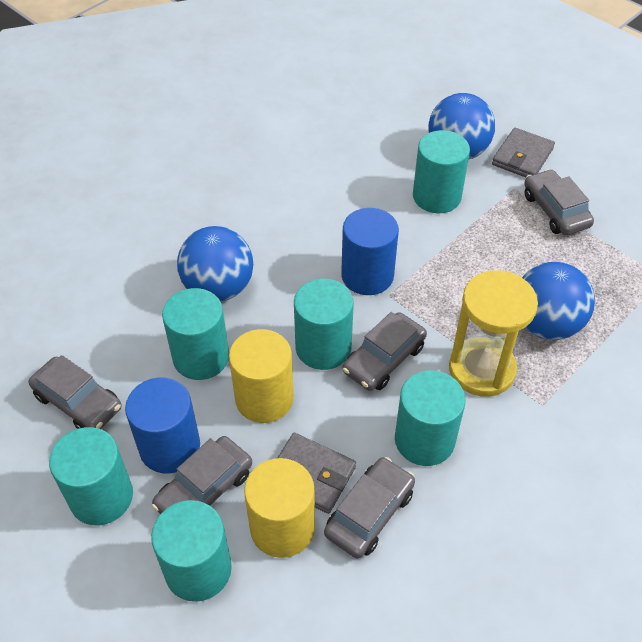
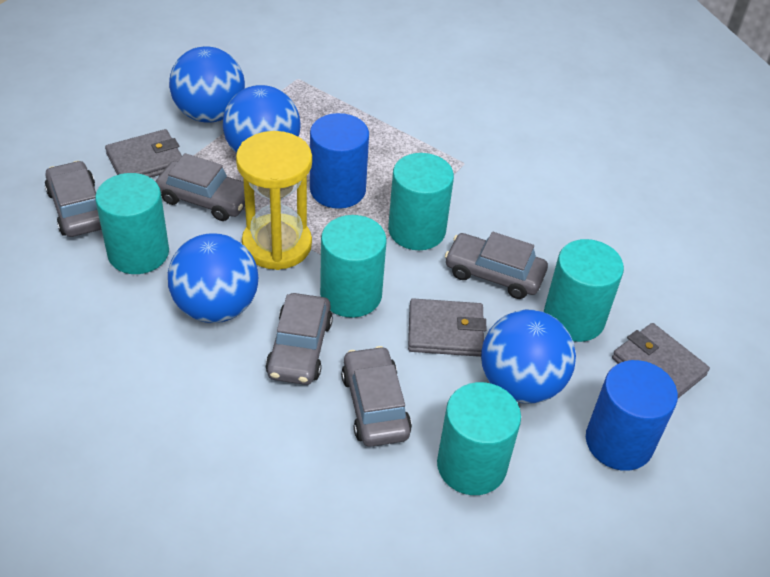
blue ball: 3 -> 4
grey wallet: 2 -> 3
turquoise cylinder: 6 -> 5
yellow cylinder: 2 -> 0

